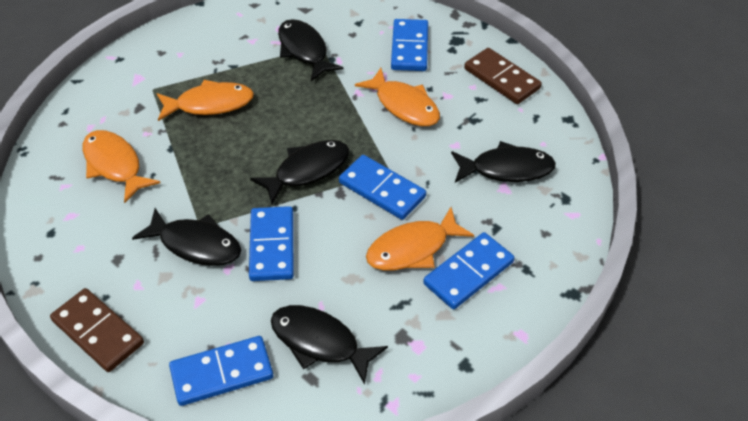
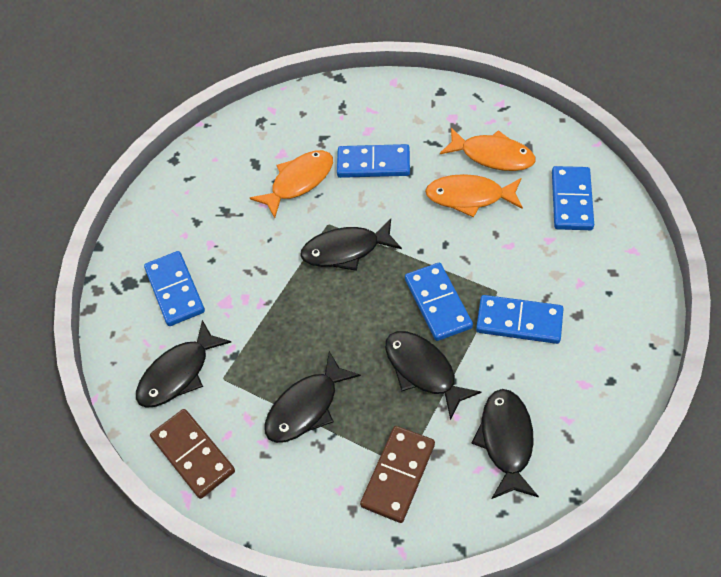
orange fish: 4 -> 3

